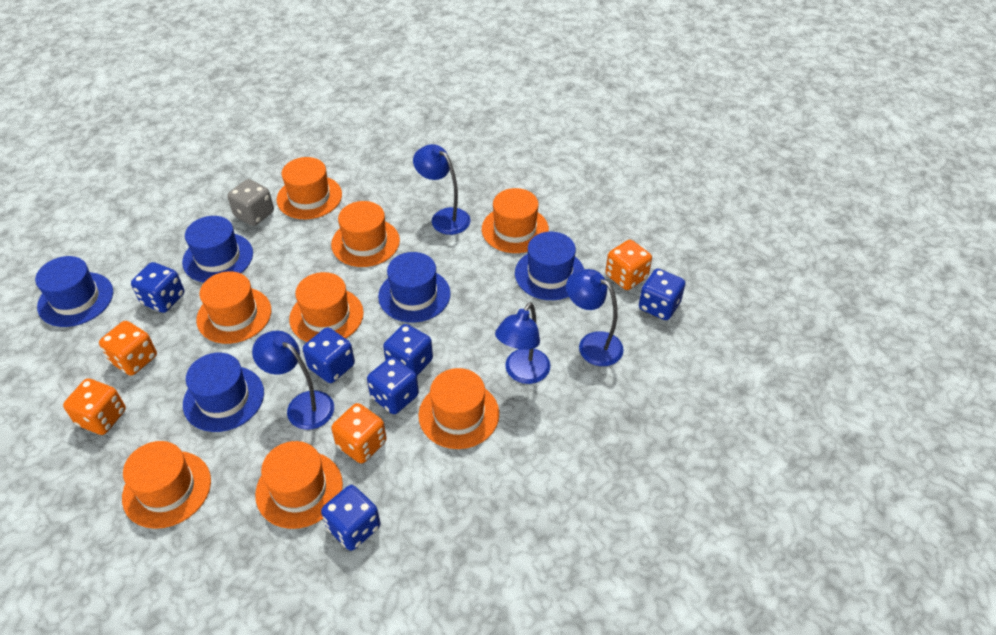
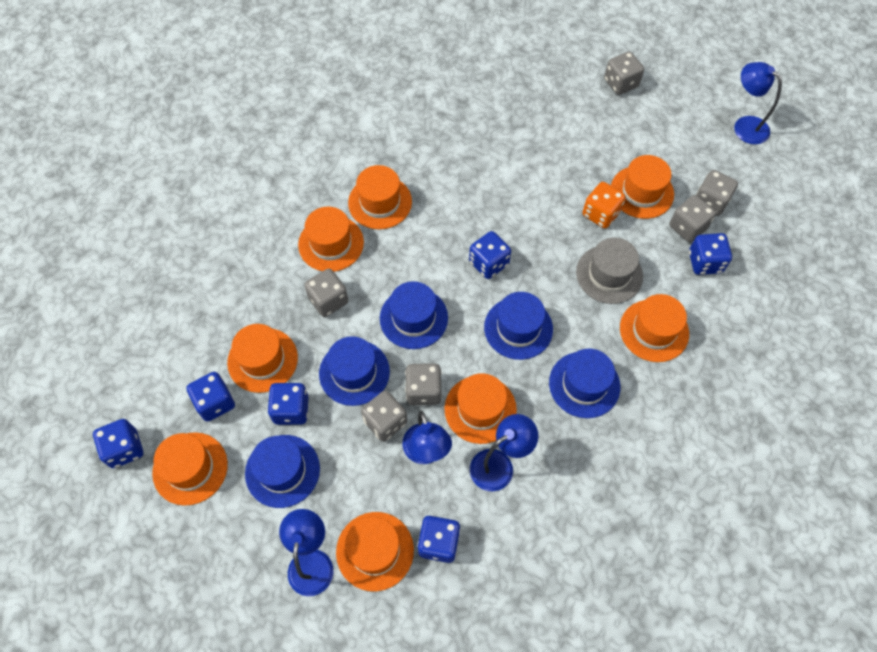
grey dice: 1 -> 6
grey hat: 0 -> 1
orange dice: 4 -> 1

